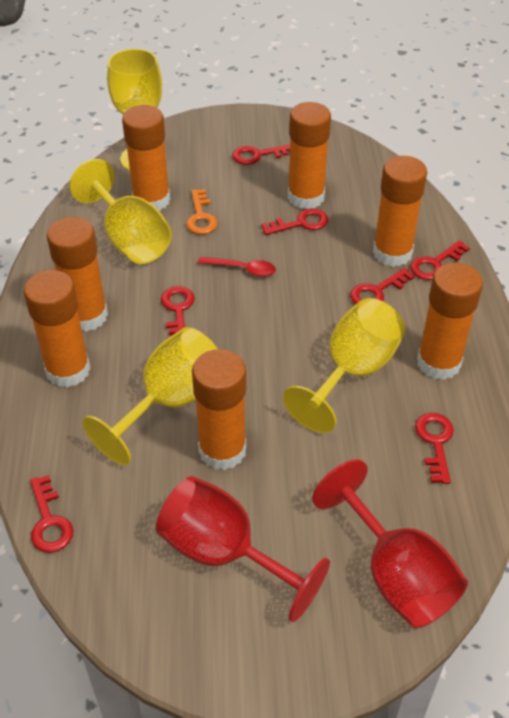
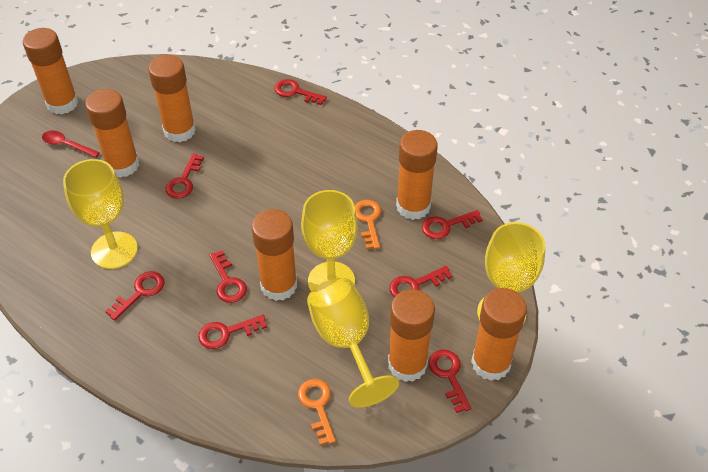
orange key: 1 -> 2
red goblet: 2 -> 0
red key: 7 -> 8

